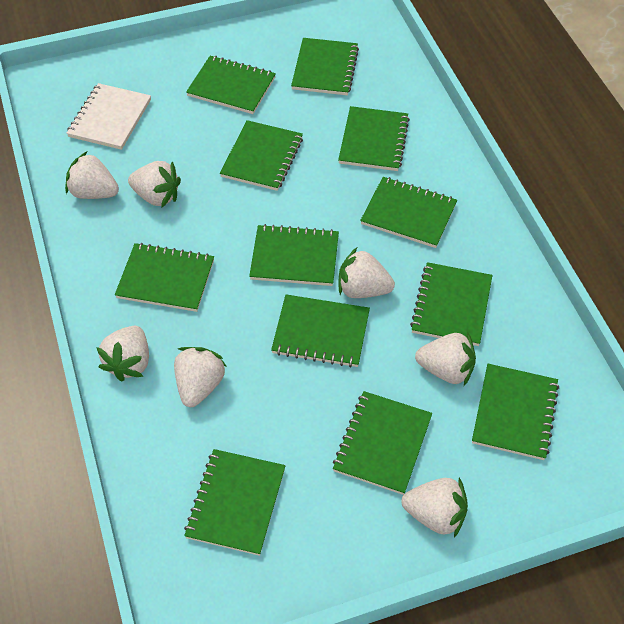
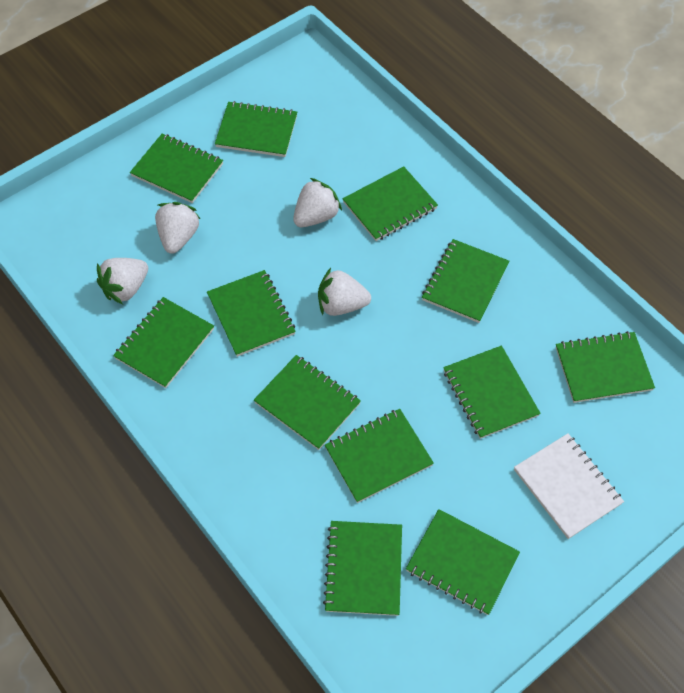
white strawberry: 7 -> 4

